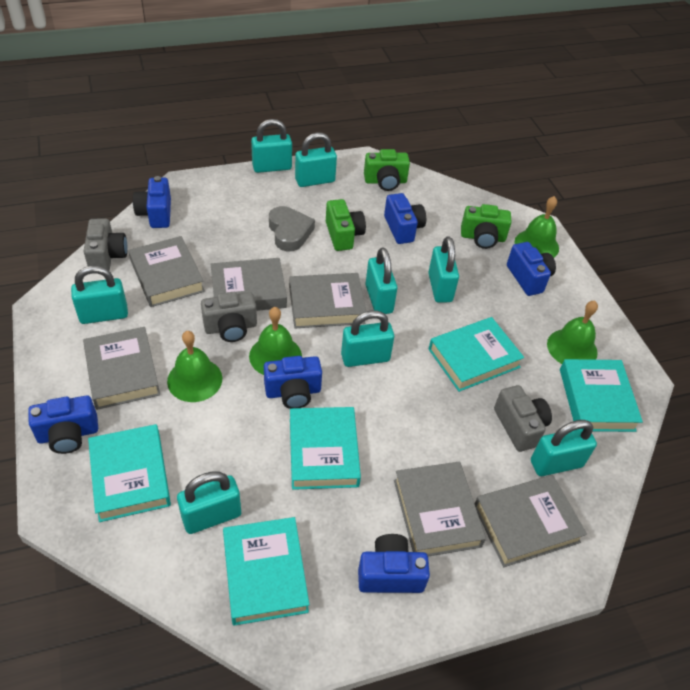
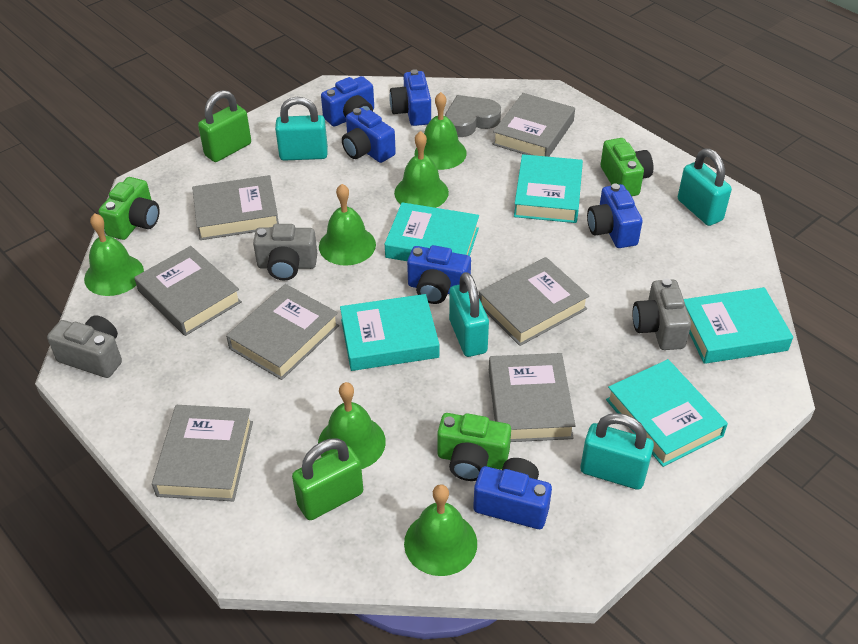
green bell: 4 -> 6
green padlock: 0 -> 2
grey book: 6 -> 7
turquoise padlock: 8 -> 4

